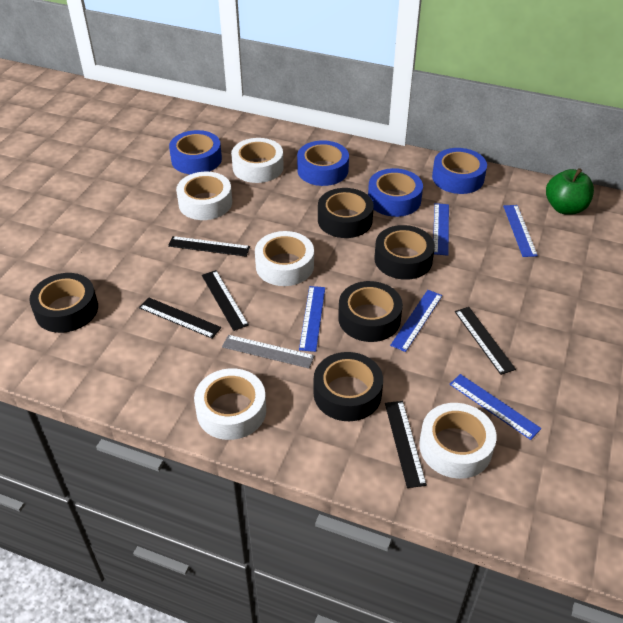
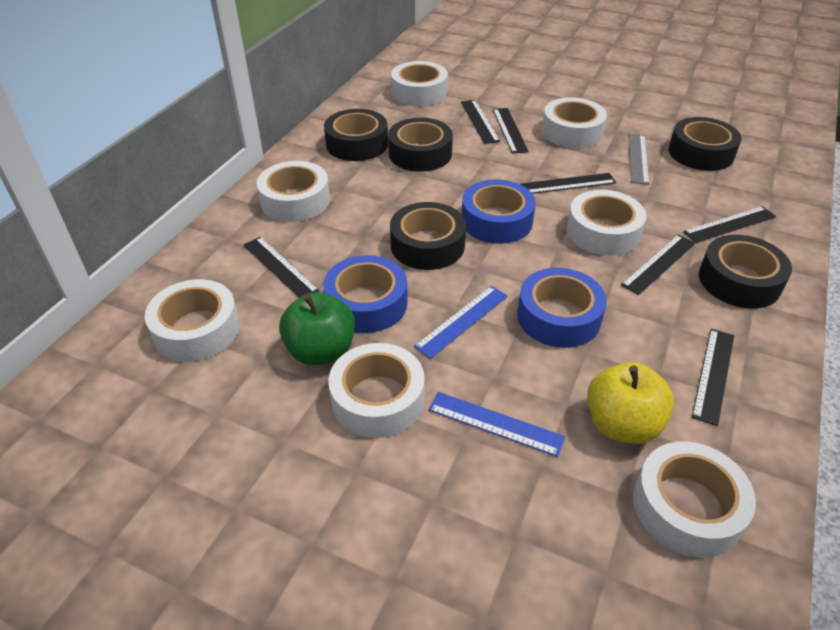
black ruler: 5 -> 7
blue ruler: 5 -> 2
blue tape: 4 -> 3
white tape: 5 -> 7
yellow apple: 0 -> 1

